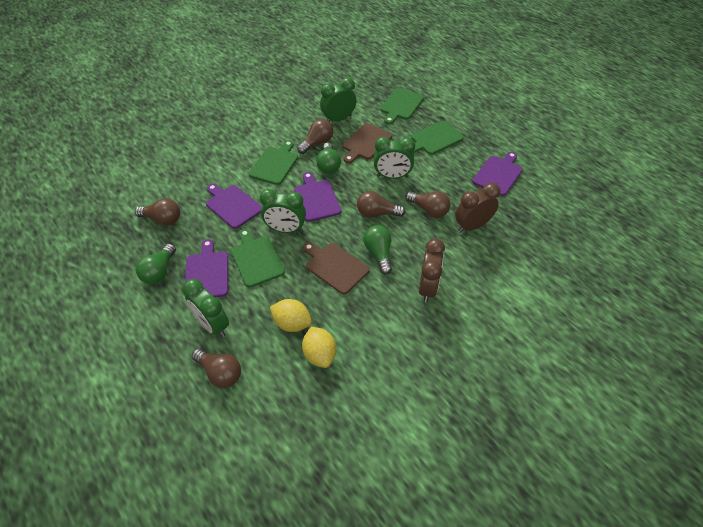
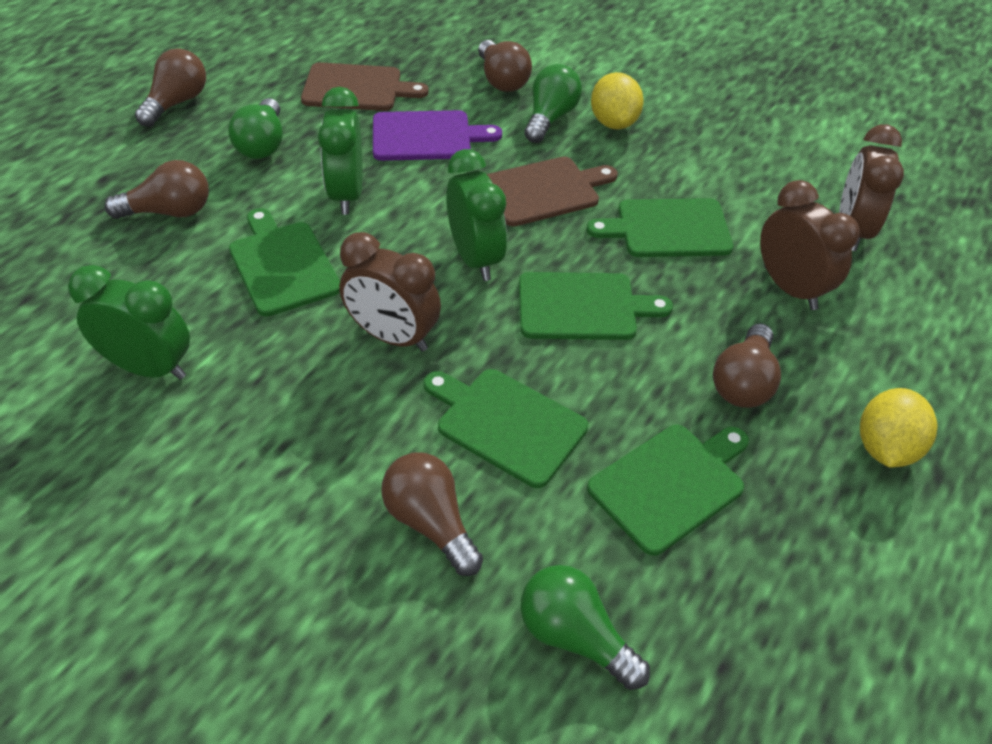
brown clock: 2 -> 3
green clock: 4 -> 3
green cutting board: 4 -> 5
purple cutting board: 4 -> 1

